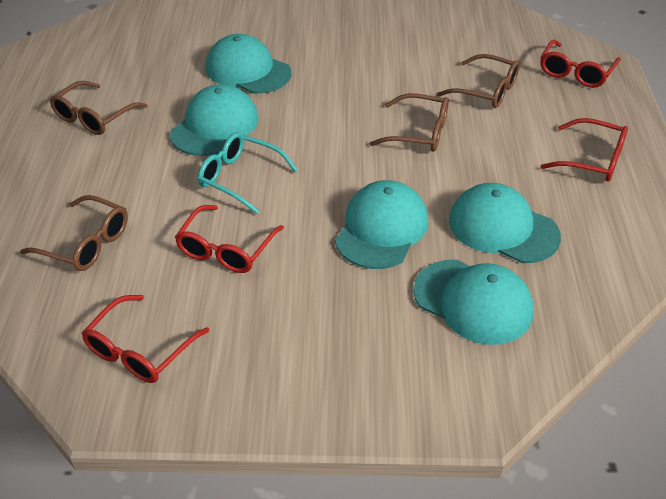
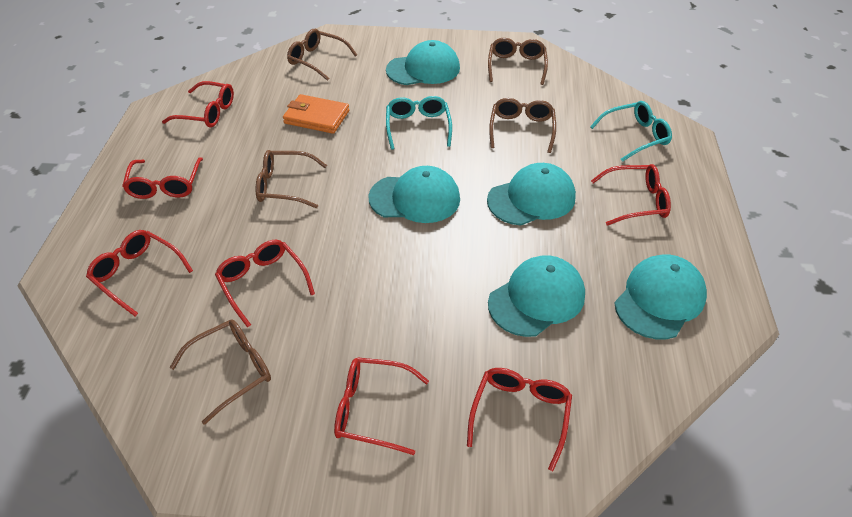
brown glasses: 4 -> 5
orange wallet: 0 -> 1
red glasses: 4 -> 7
turquoise glasses: 1 -> 2

